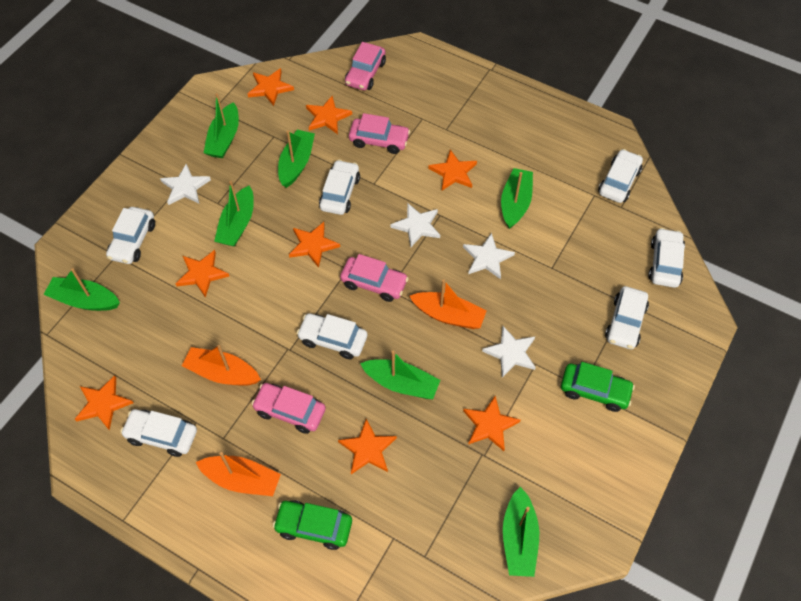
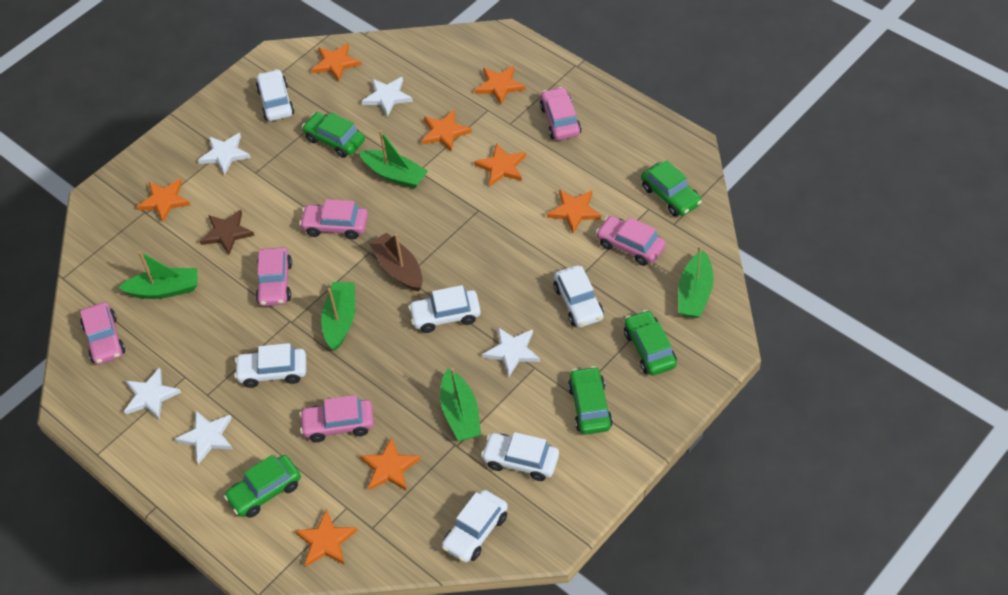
brown boat: 0 -> 1
brown star: 0 -> 1
green boat: 7 -> 5
green car: 2 -> 5
orange boat: 3 -> 0
pink car: 4 -> 6
white car: 7 -> 6
white star: 4 -> 5

